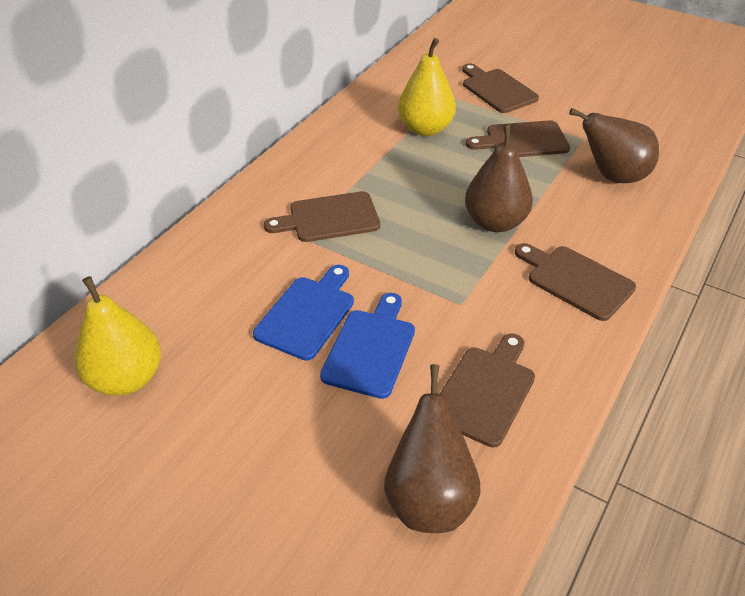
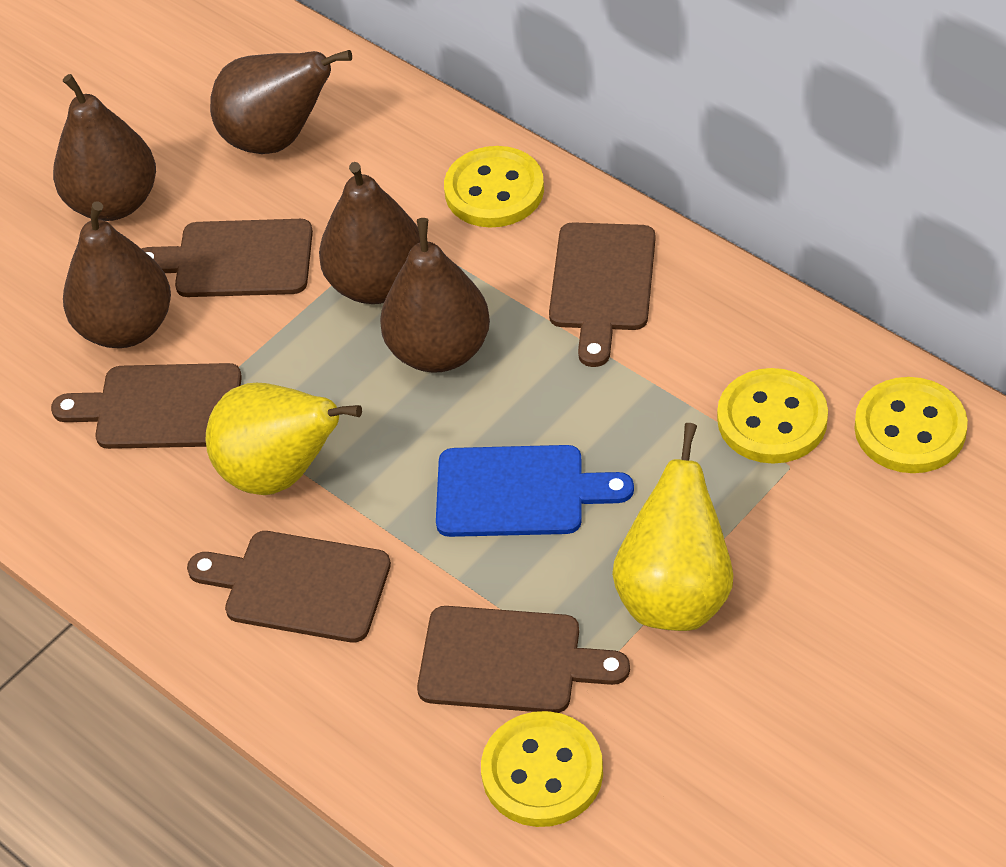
blue cutting board: 2 -> 1
brown pear: 3 -> 5
yellow button: 0 -> 4

